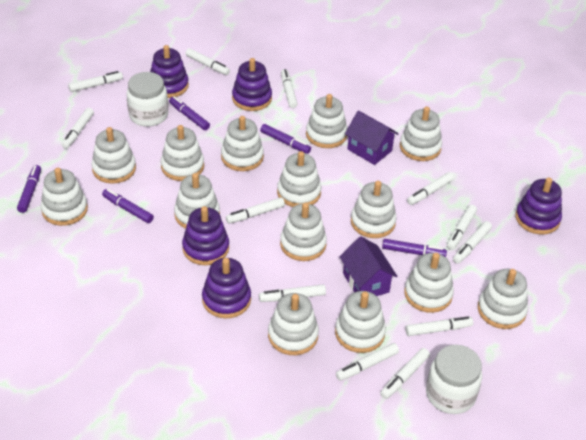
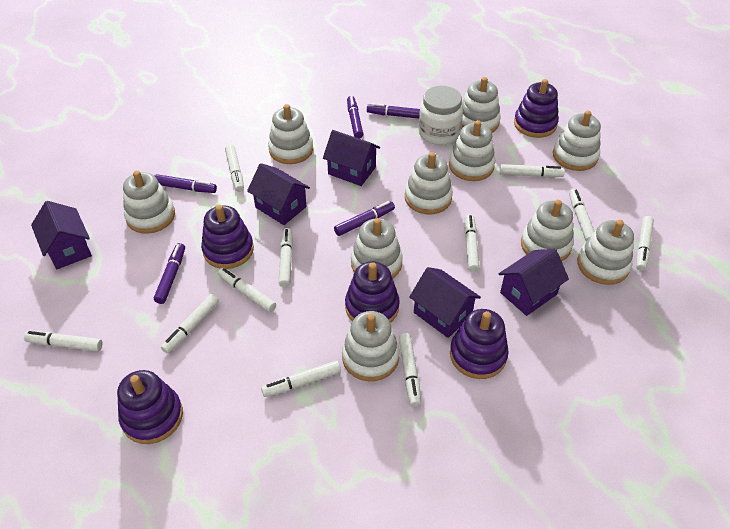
purple house: 2 -> 5
white jar: 2 -> 1
white marker: 12 -> 11
white stacking toy: 14 -> 10

